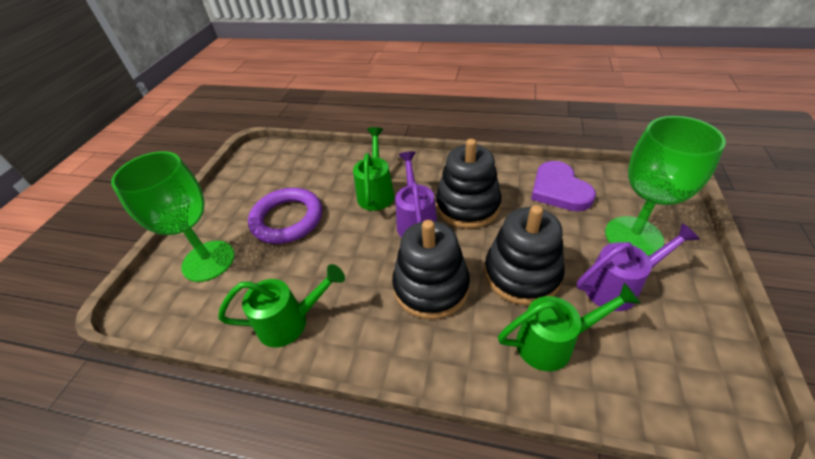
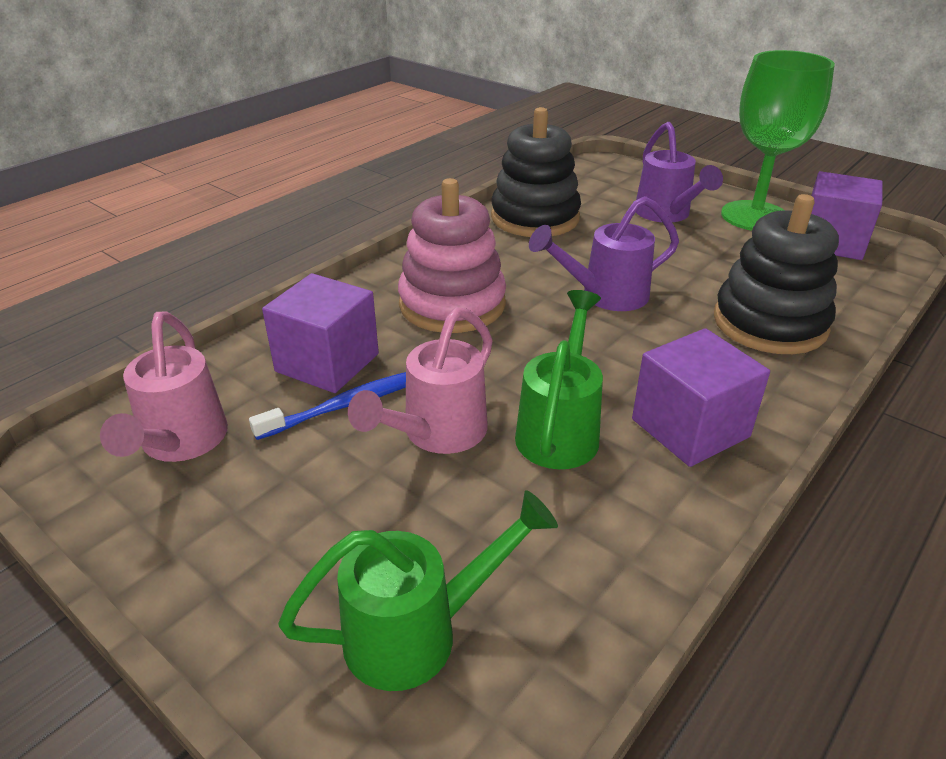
black stacking toy: 3 -> 2
blue toothbrush: 0 -> 1
green goblet: 2 -> 1
green watering can: 3 -> 2
pink stacking toy: 0 -> 1
pink watering can: 0 -> 2
purple cube: 0 -> 3
purple heart: 1 -> 0
purple ring: 1 -> 0

